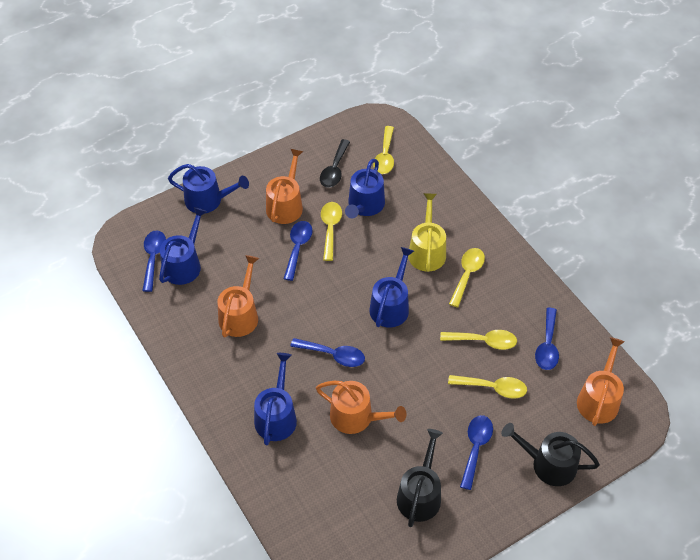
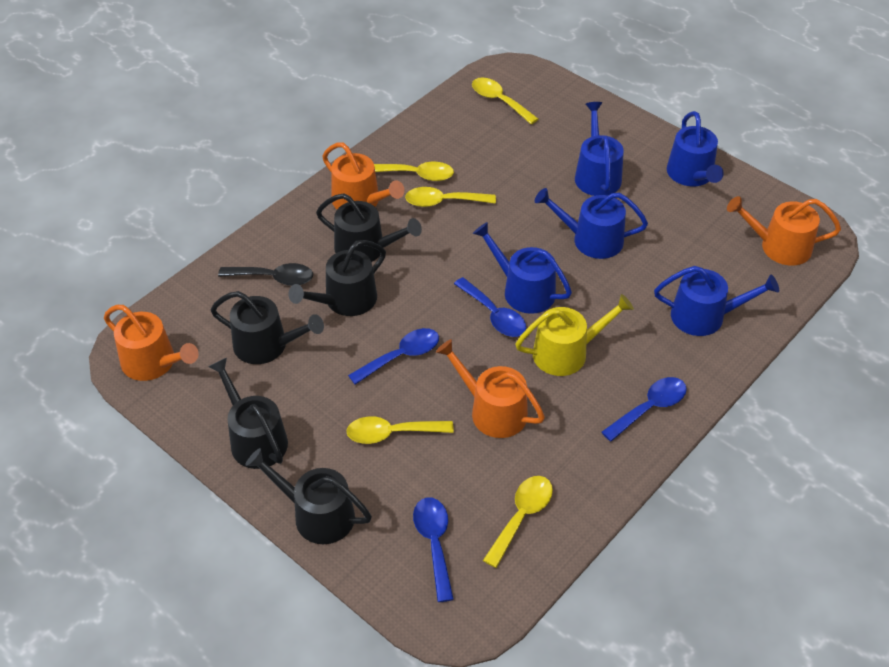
black watering can: 2 -> 5
blue spoon: 5 -> 4

